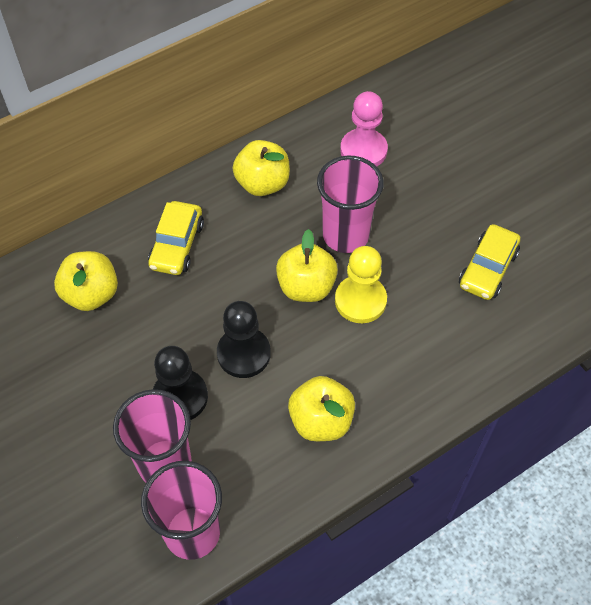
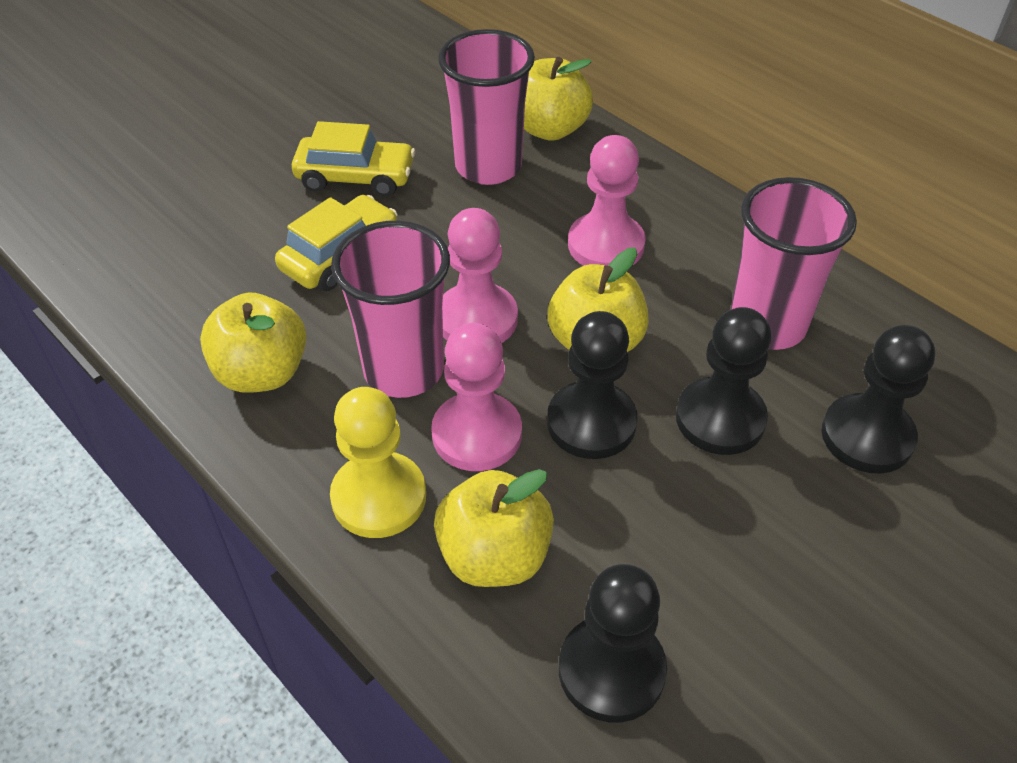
black pawn: 2 -> 4
pink pawn: 1 -> 3

